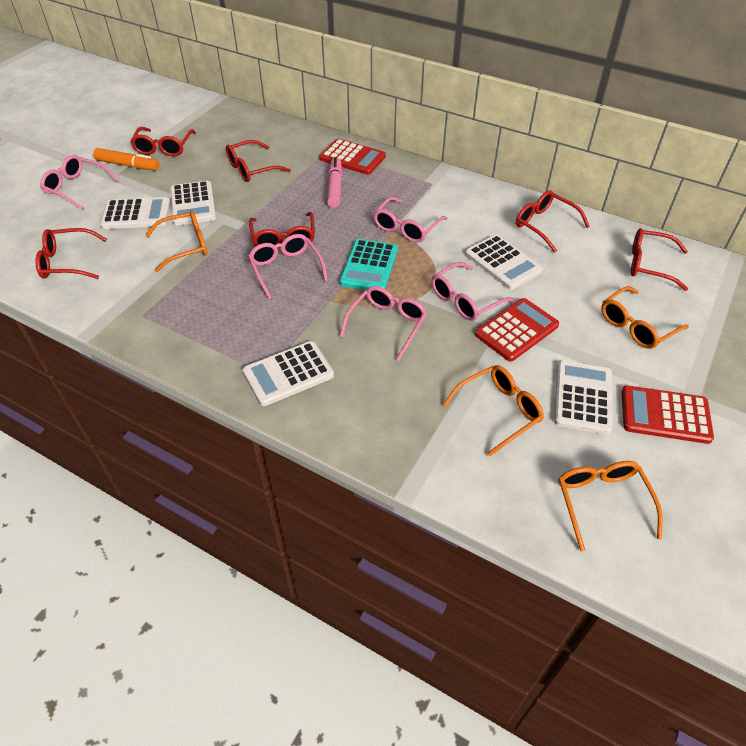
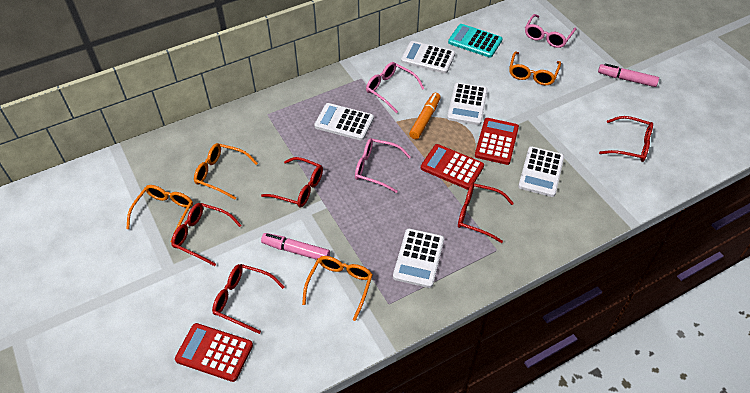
pink glasses: 5 -> 3
pink marker: 1 -> 2
red glasses: 6 -> 5

